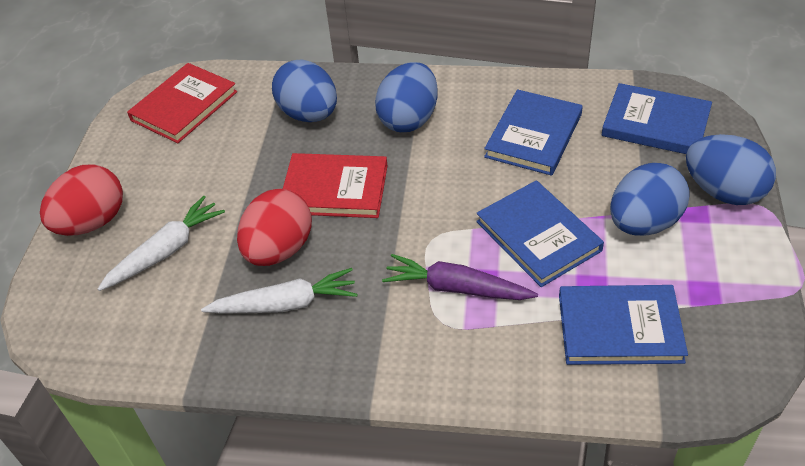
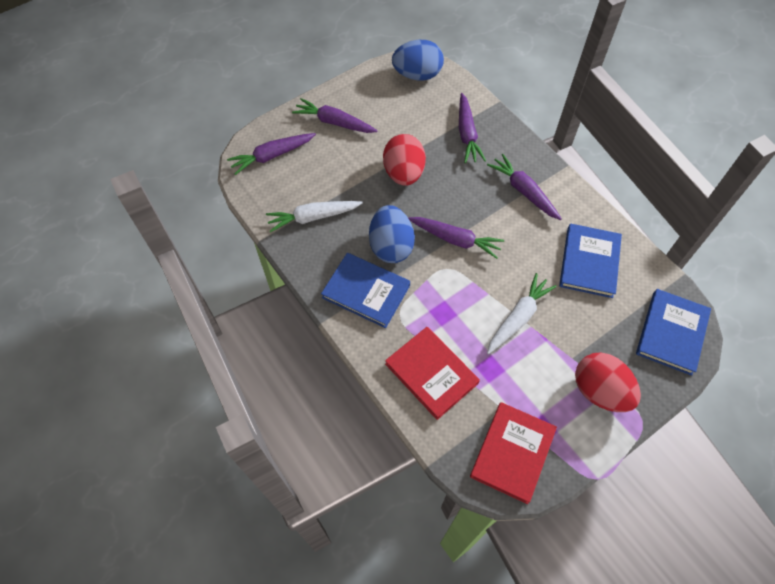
blue book: 4 -> 3
blue egg: 4 -> 2
purple carrot: 1 -> 5

